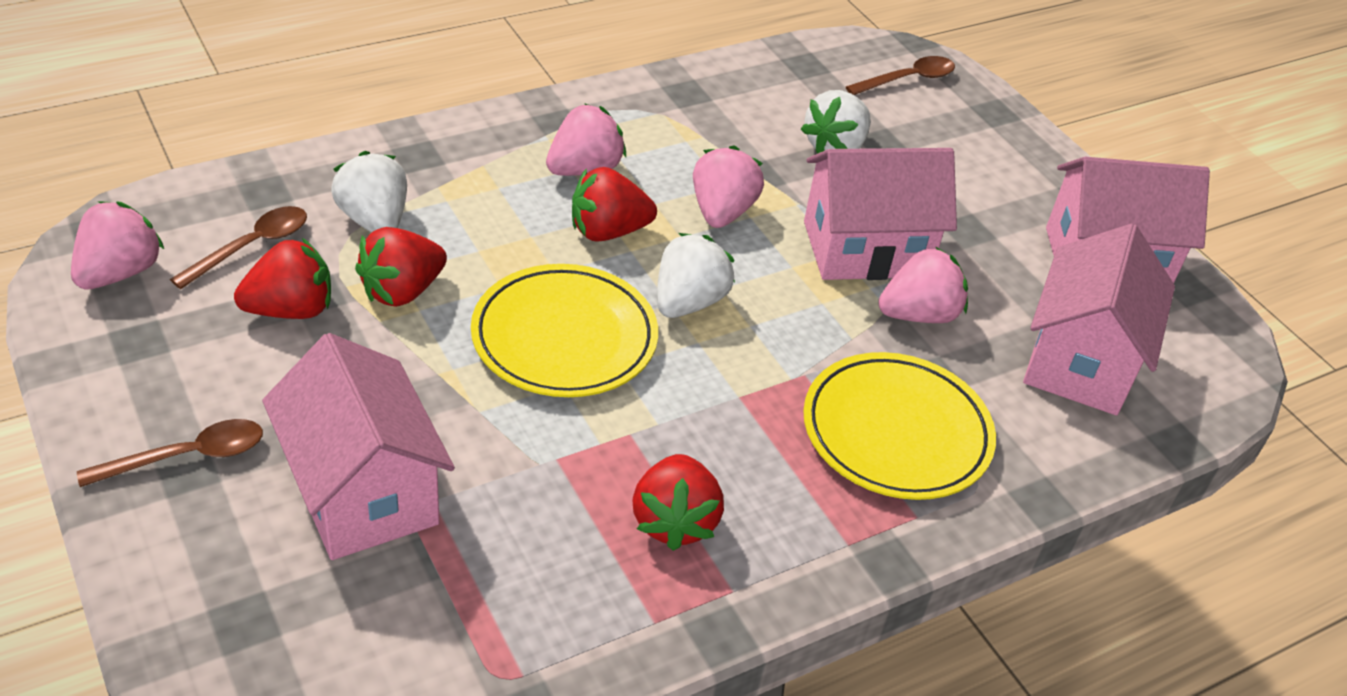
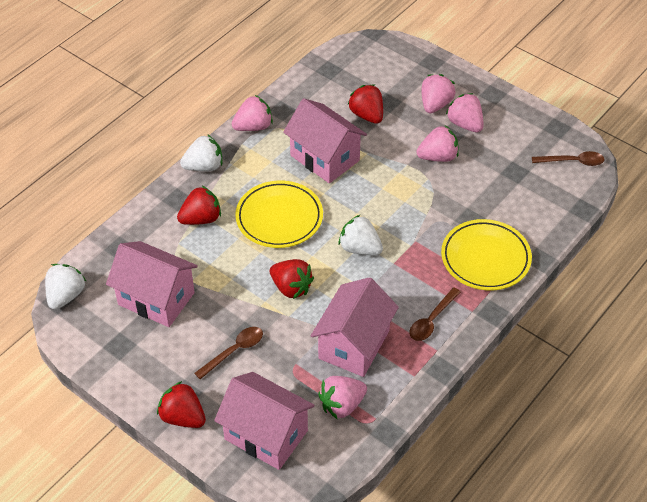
pink strawberry: 4 -> 5

